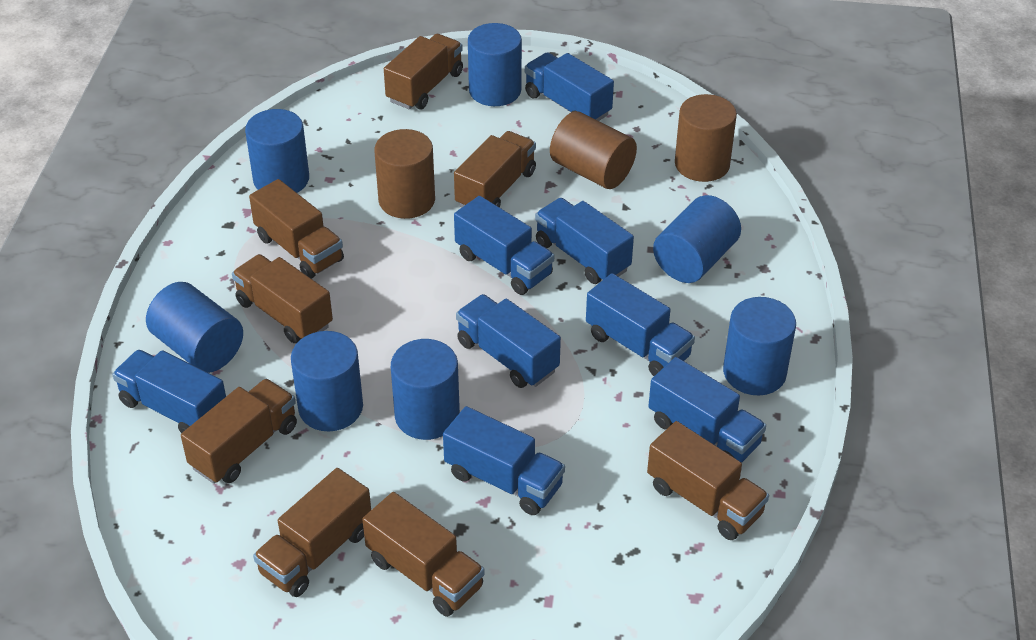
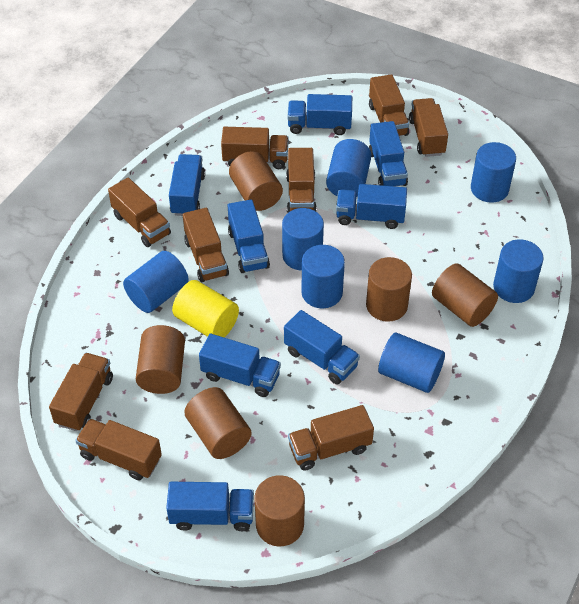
brown cylinder: 3 -> 6
brown truck: 8 -> 9
yellow cylinder: 0 -> 1

